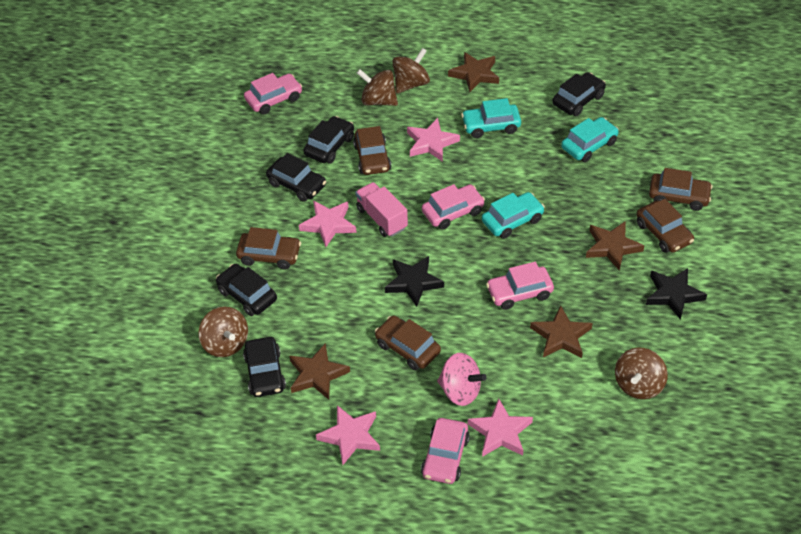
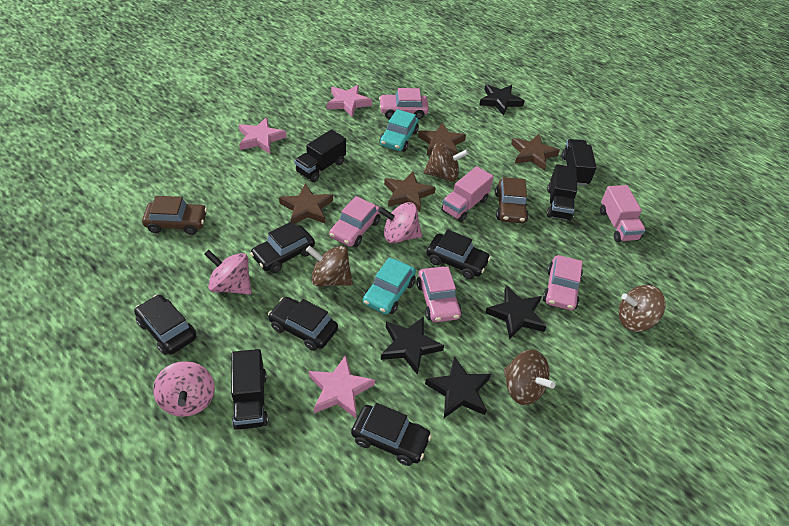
black star: 2 -> 4
black truck: 0 -> 4
brown car: 5 -> 2
pink spinning top: 1 -> 3
pink star: 4 -> 3
pink truck: 1 -> 2
turquoise car: 3 -> 2

